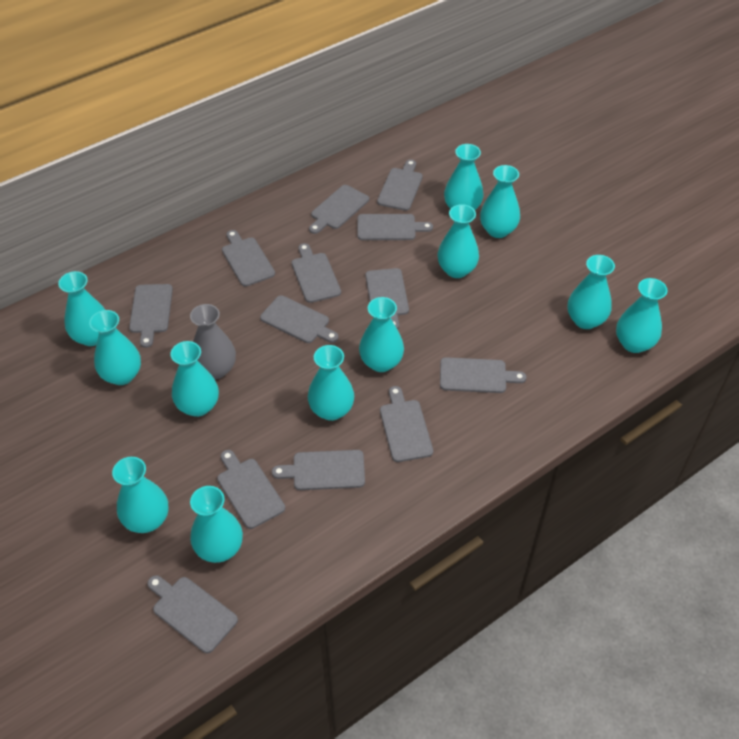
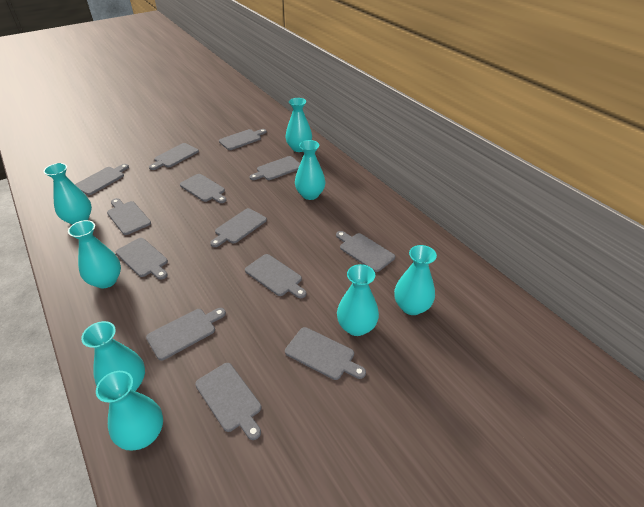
grey vase: 1 -> 0
turquoise vase: 12 -> 8

